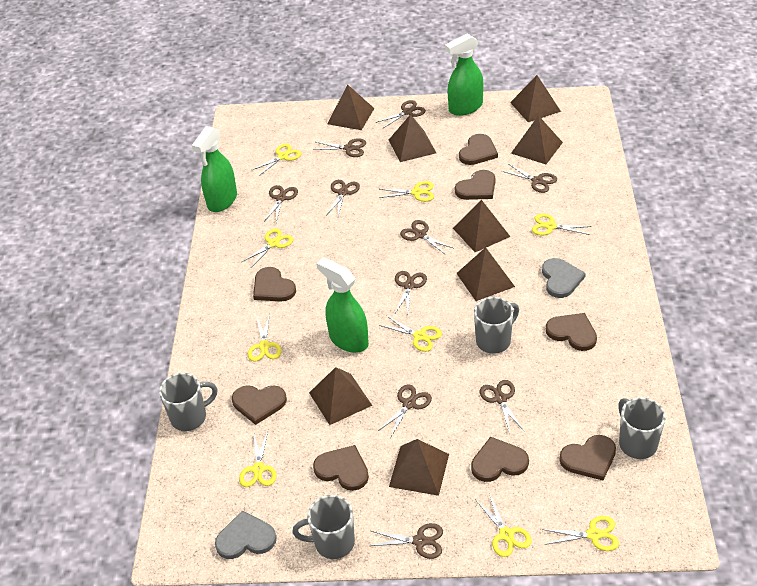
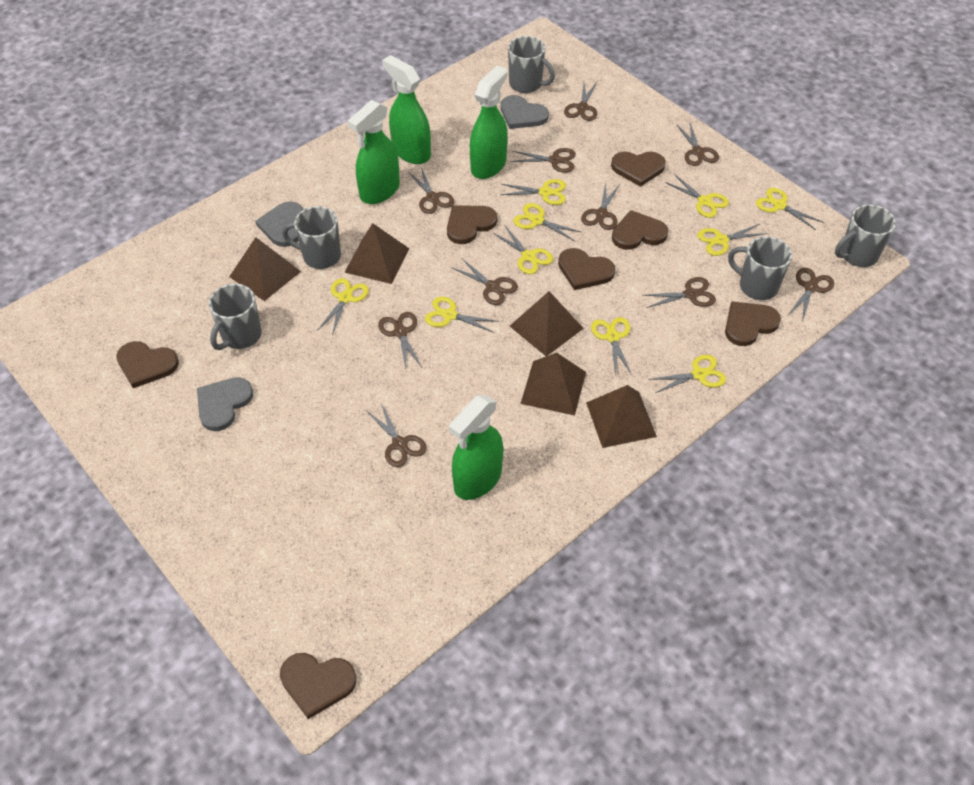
brown heart: 8 -> 7
brown pyramid: 8 -> 5
green spray bottle: 3 -> 4
grey heart: 2 -> 3
grey mug: 4 -> 5
yellow scissors: 9 -> 10

